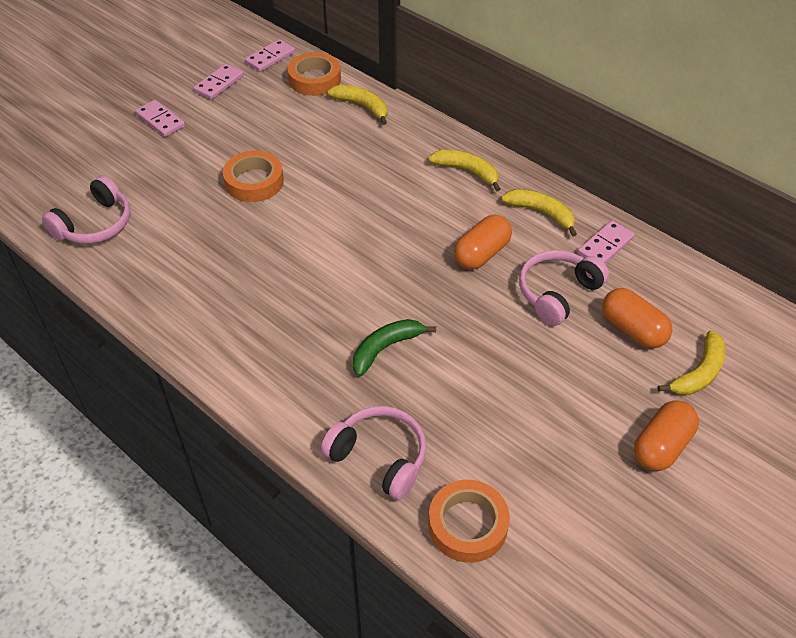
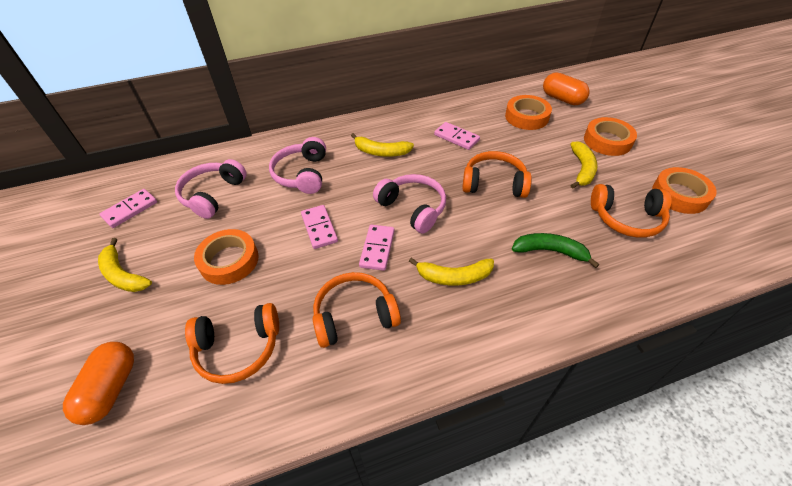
orange capsule: 3 -> 2
orange headphones: 0 -> 4
orange tape: 3 -> 4

